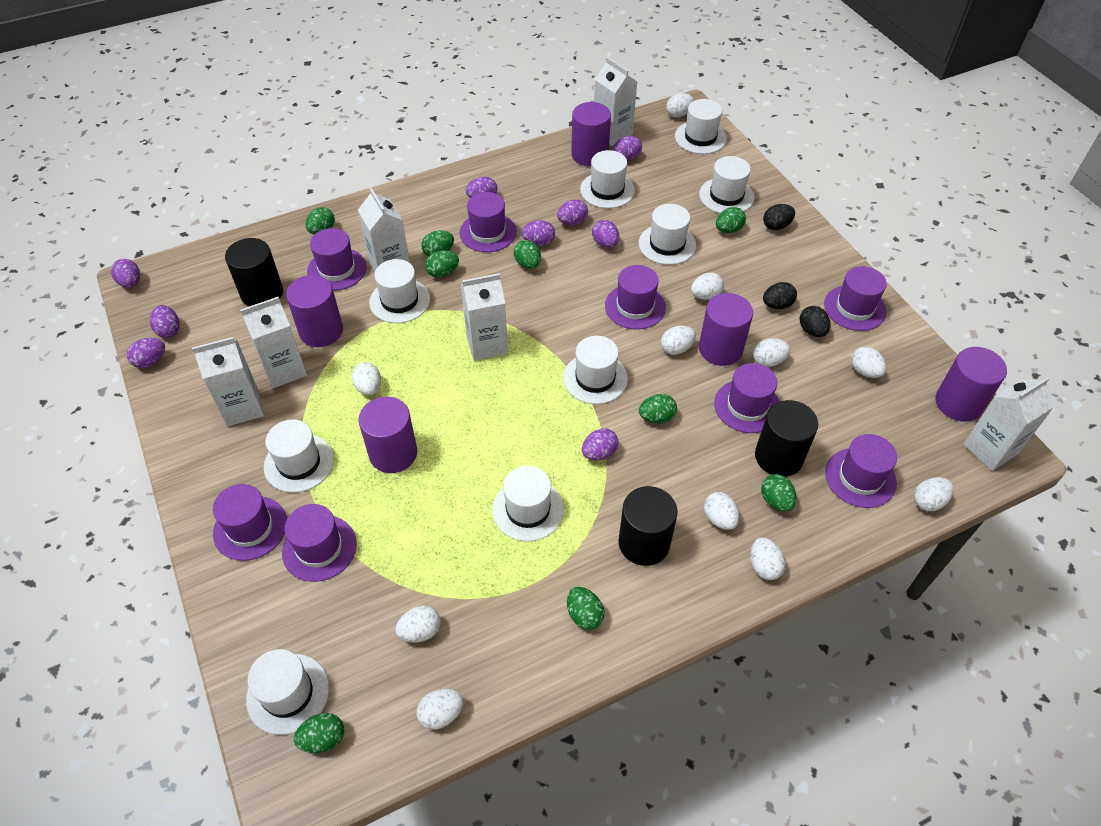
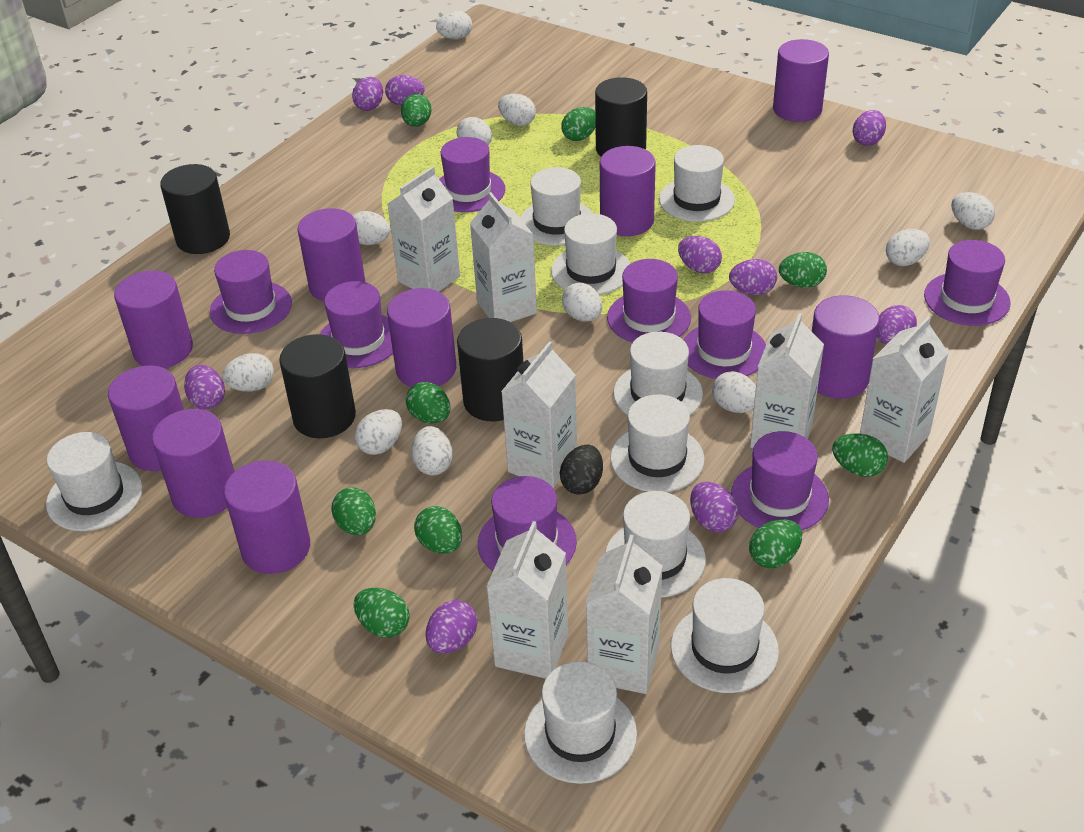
black cylinder: 3 -> 4
black egg: 3 -> 1
purple cylinder: 5 -> 9
white carton: 6 -> 7

